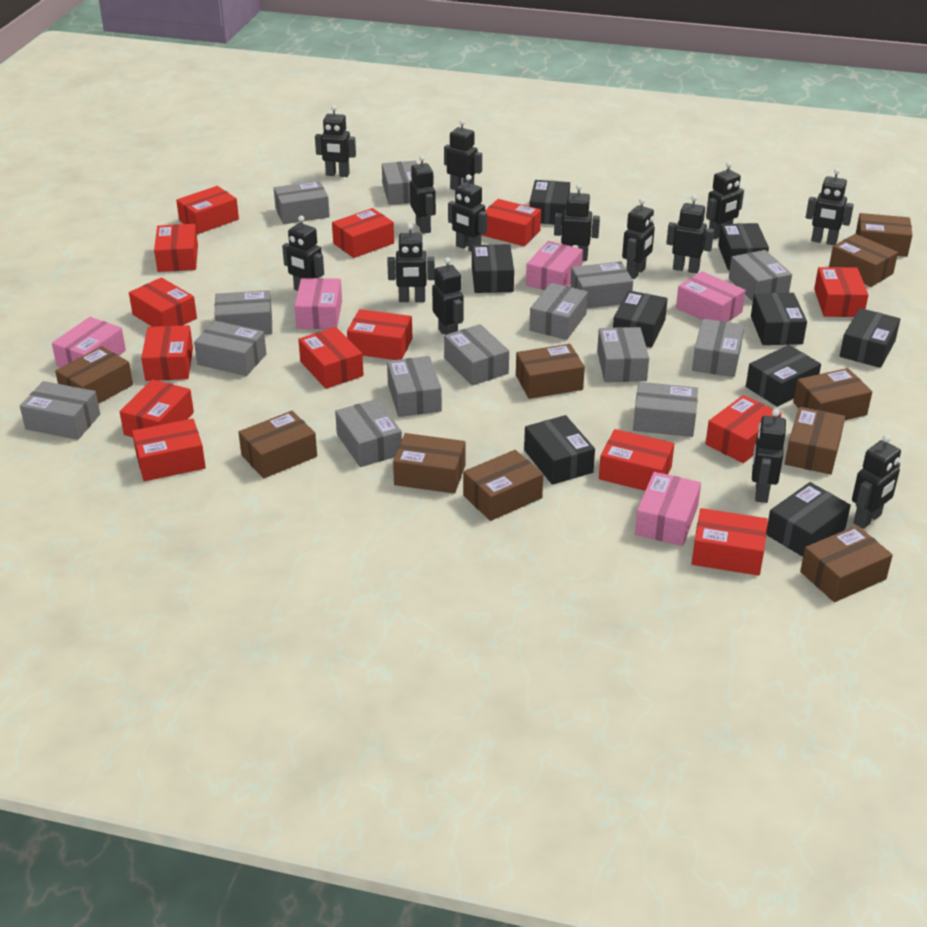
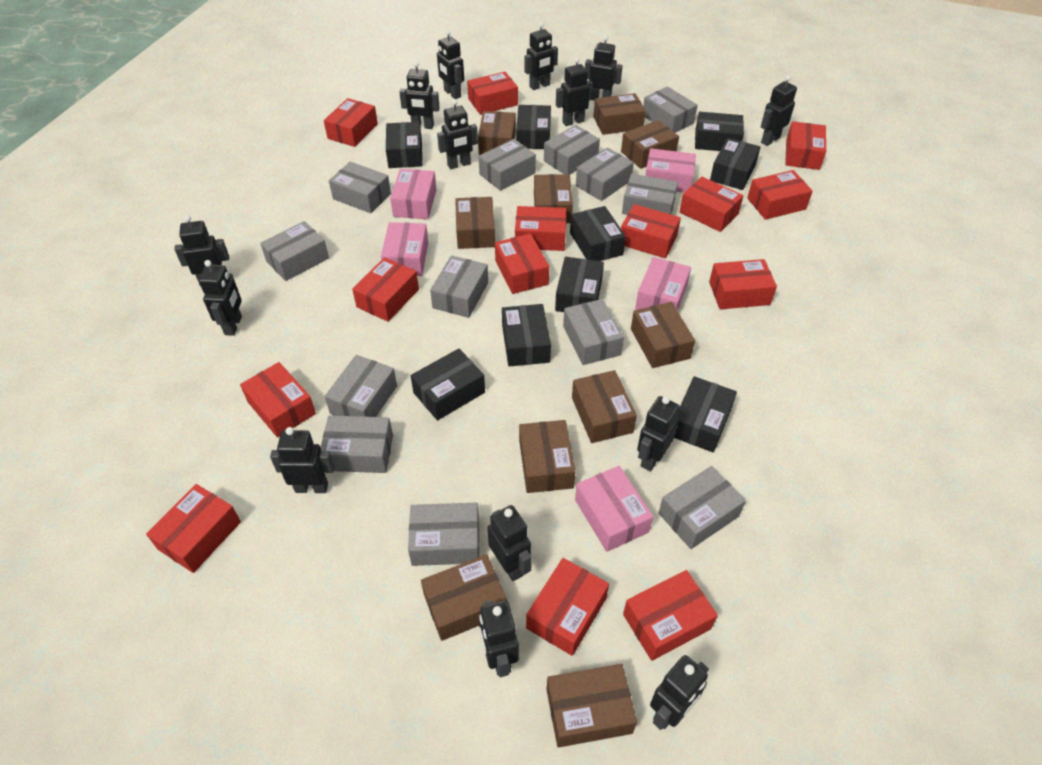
grey box: 14 -> 13

